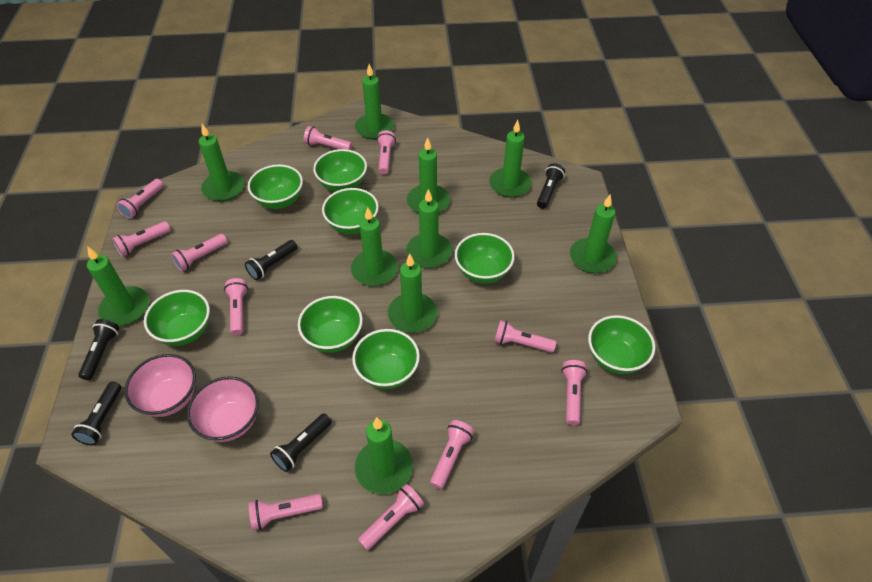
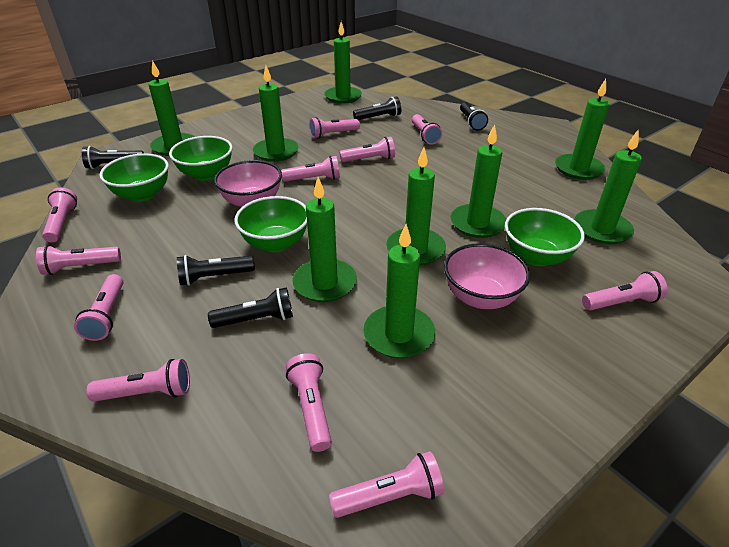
green bowl: 8 -> 4
green candle: 10 -> 9

